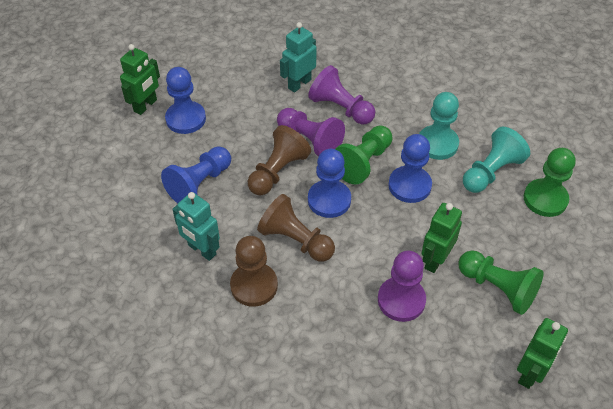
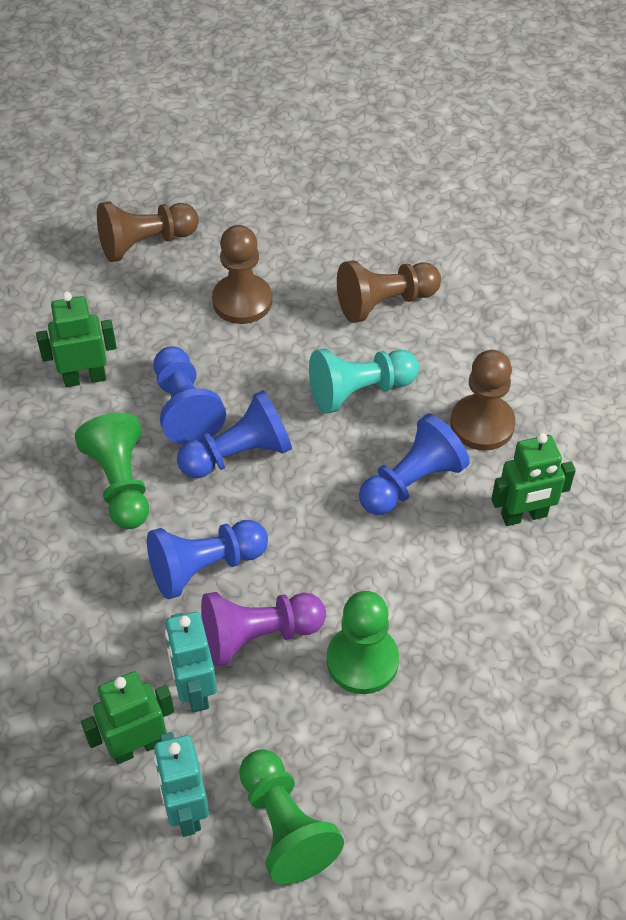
brown pawn: 3 -> 4
purple pawn: 3 -> 1
turquoise pawn: 2 -> 1

